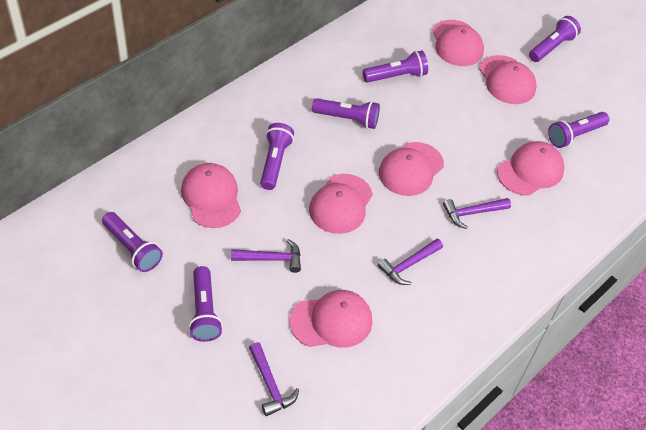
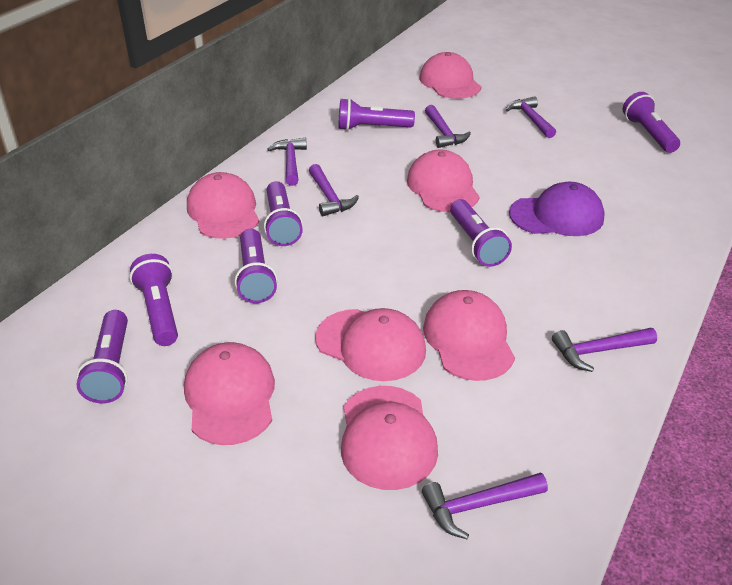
purple cap: 0 -> 1
purple hammer: 4 -> 6

